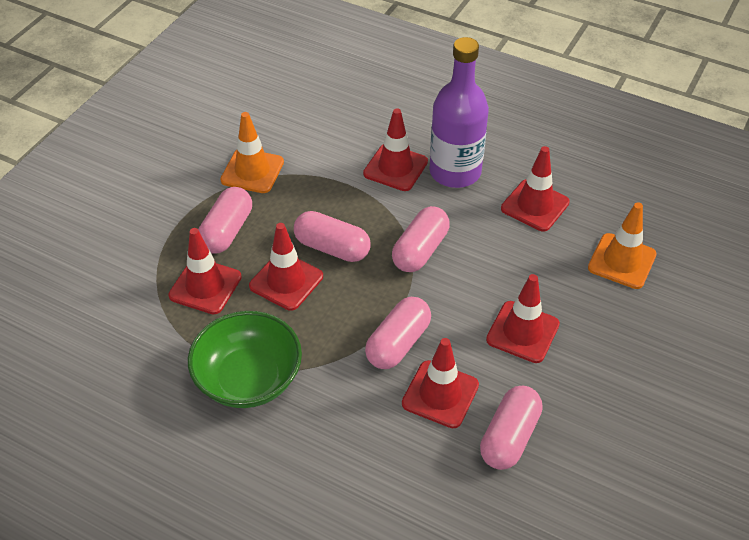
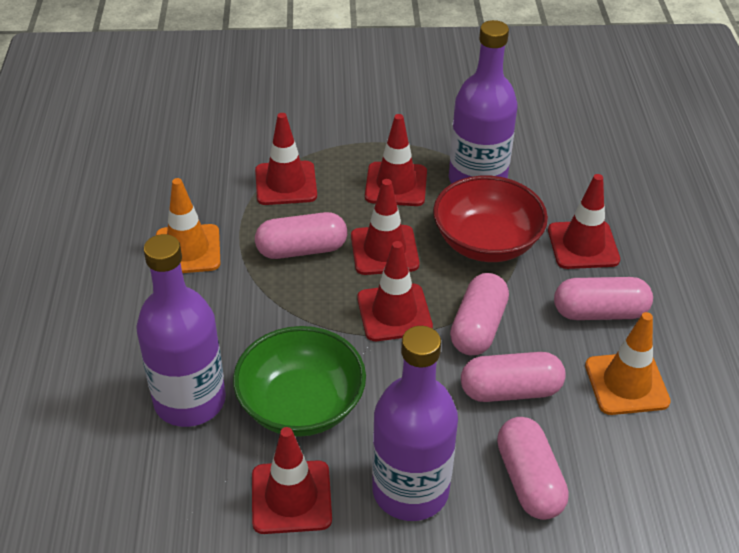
purple bottle: 1 -> 3
red bowl: 0 -> 1

